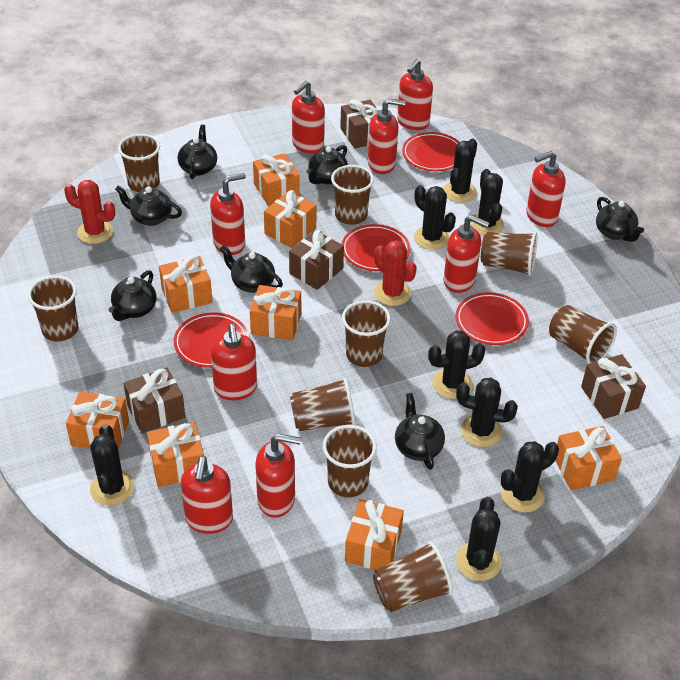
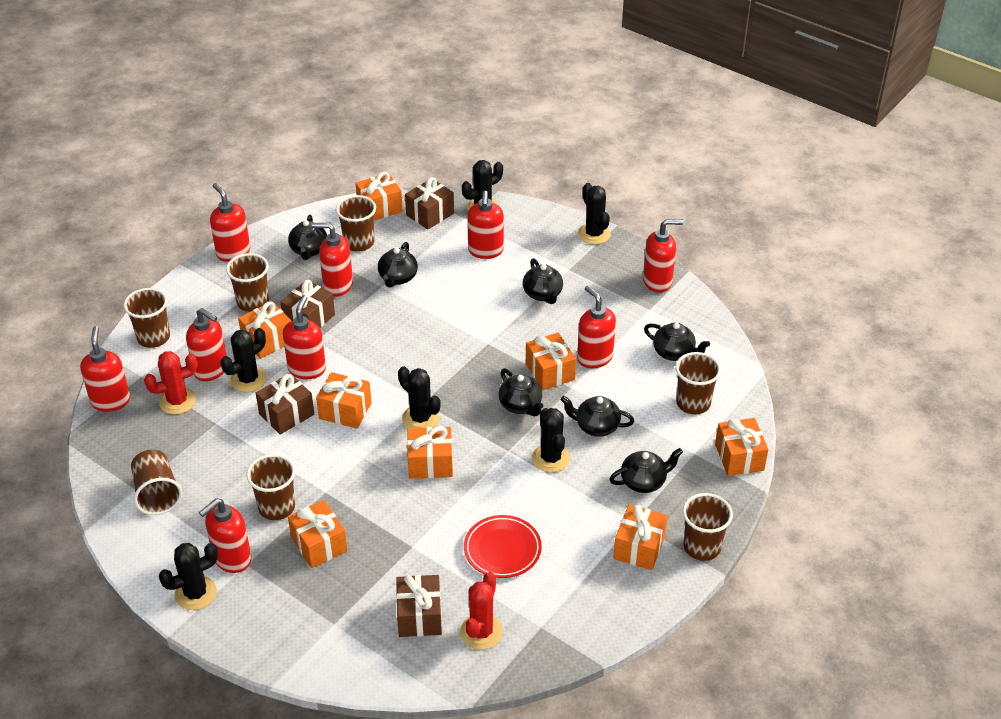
black cactus: 8 -> 6
brown cup: 9 -> 7
red plate: 4 -> 1

